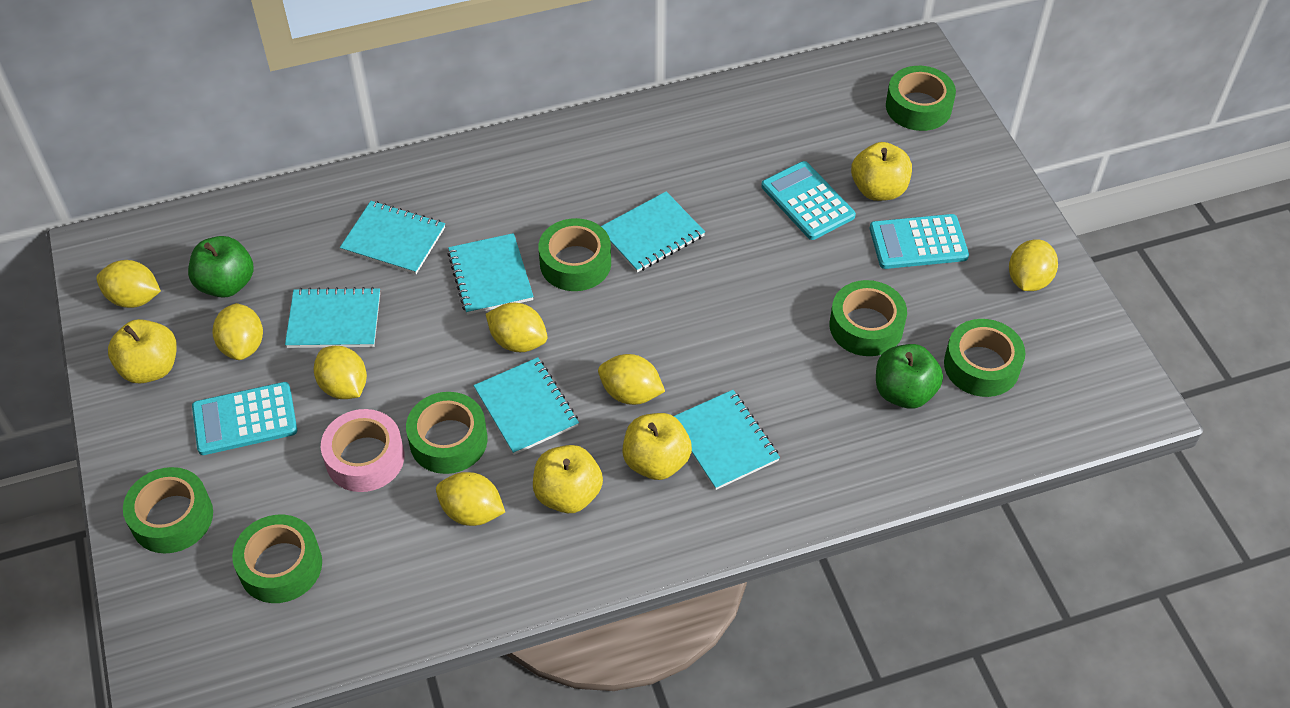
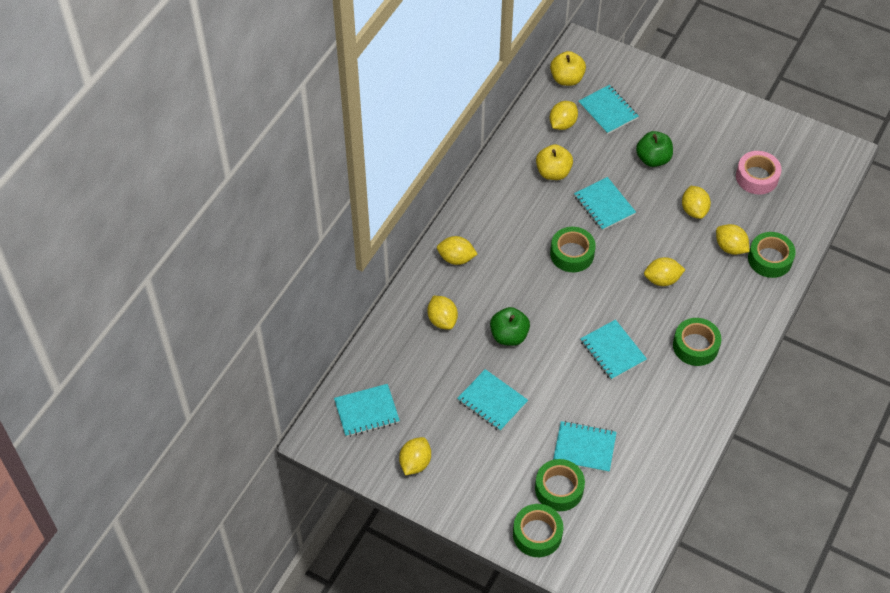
green tape: 7 -> 5
turquoise calculator: 3 -> 0
yellow apple: 4 -> 2

